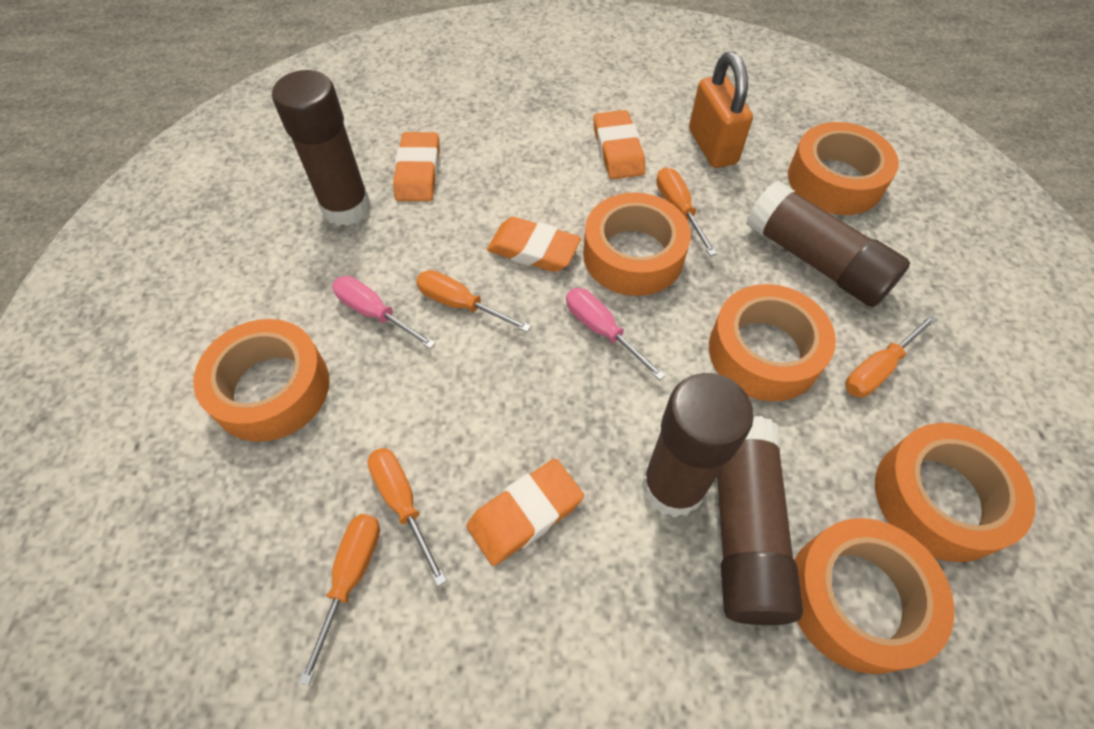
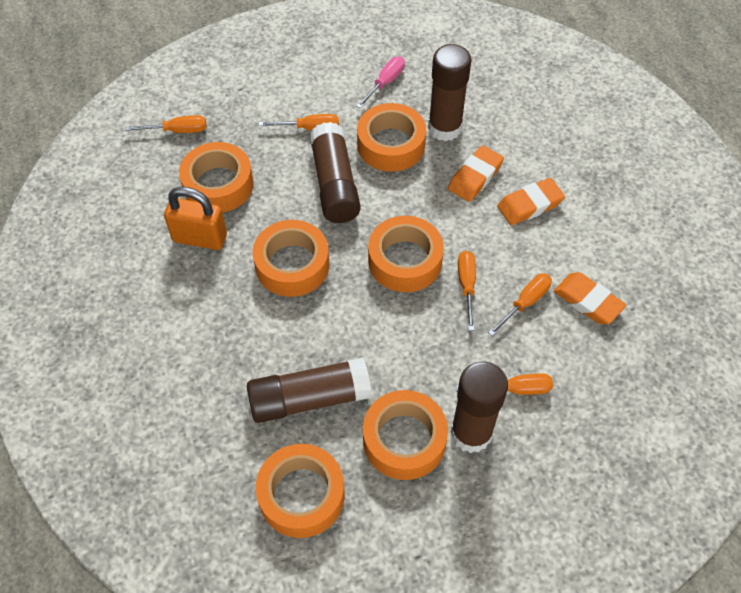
orange eraser: 4 -> 3
pink screwdriver: 2 -> 1

